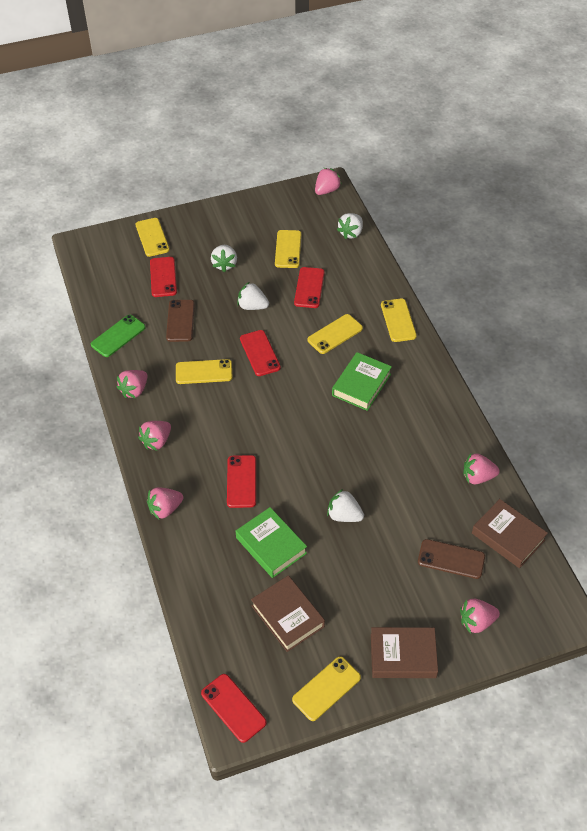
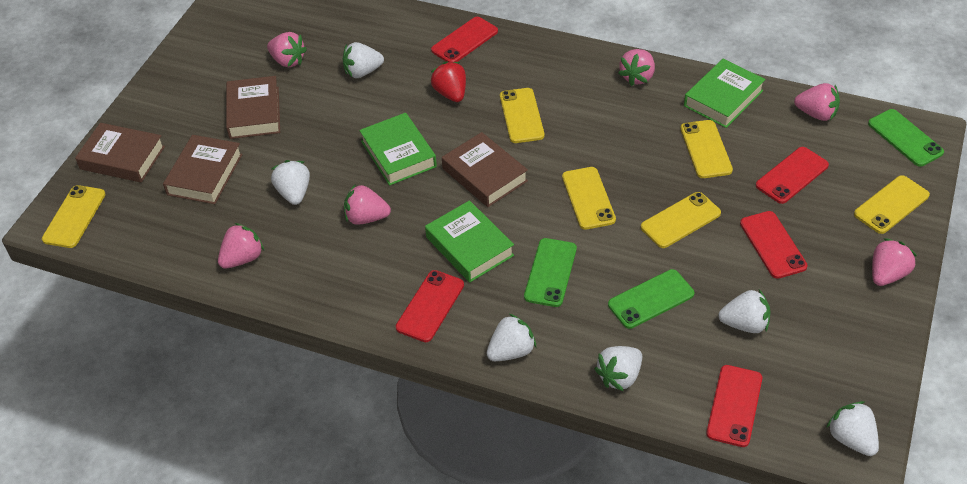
brown book: 3 -> 4
brown phone: 2 -> 0
green book: 2 -> 3
green phone: 1 -> 3
red strawberry: 0 -> 1
white strawberry: 4 -> 6

